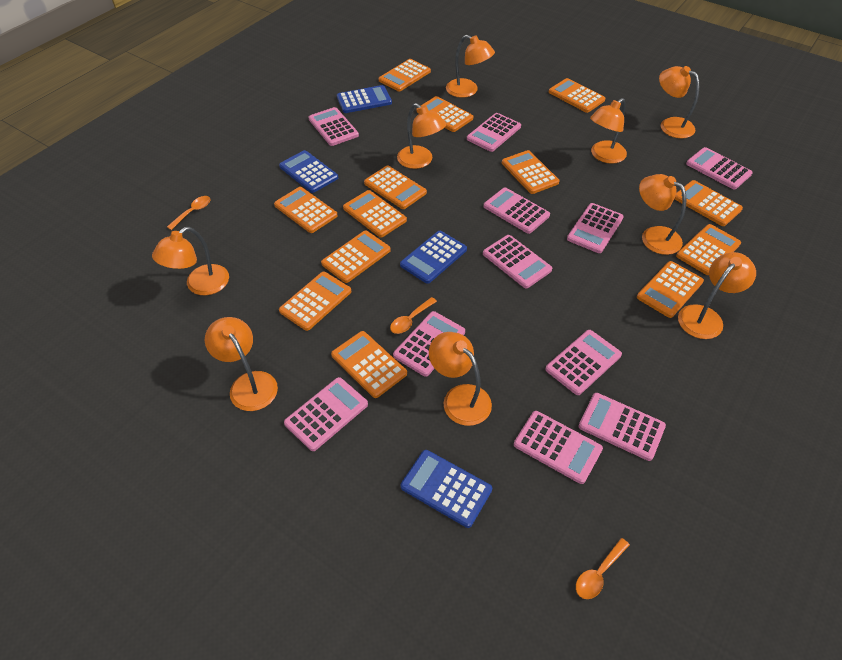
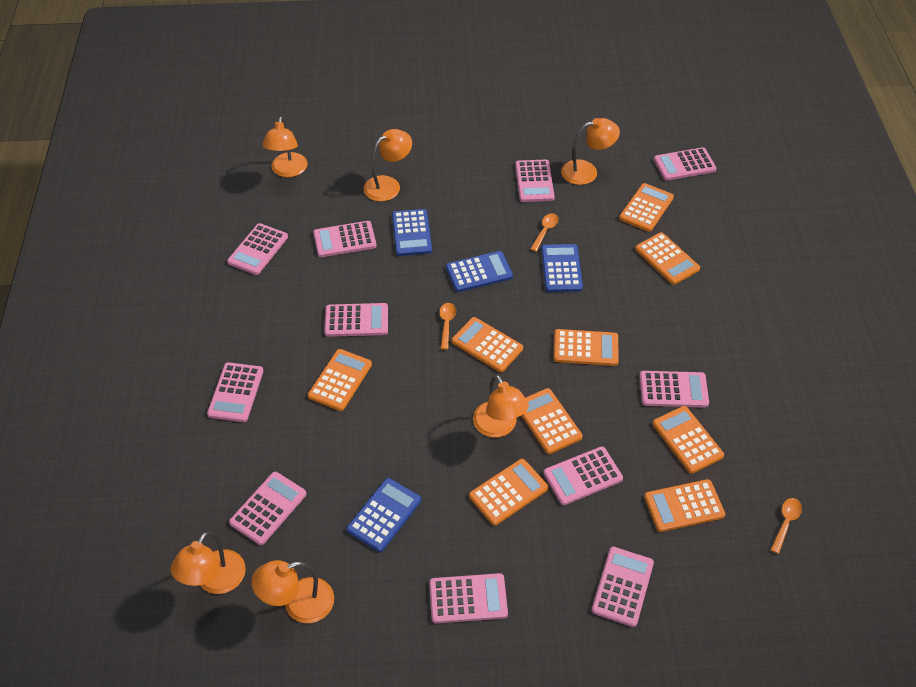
orange calculator: 13 -> 9
orange lamp: 9 -> 6

